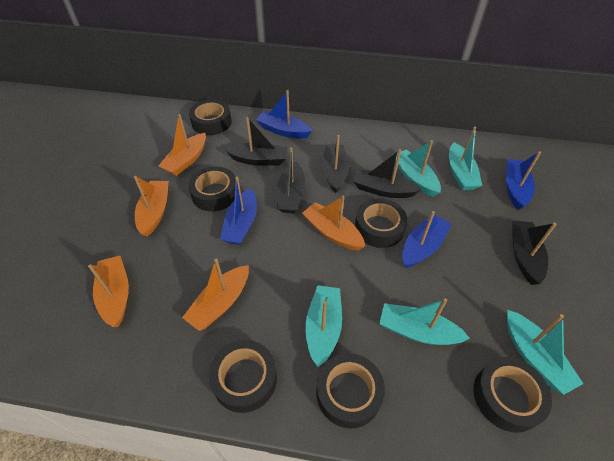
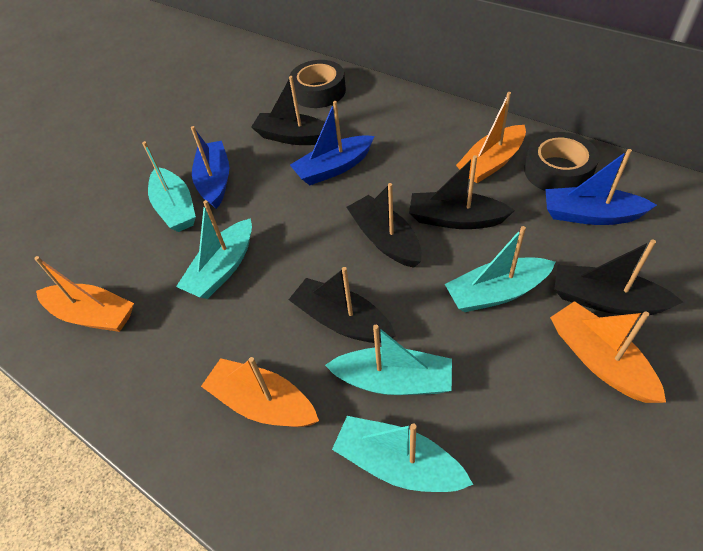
black tape: 6 -> 2
blue boat: 4 -> 3
orange boat: 5 -> 4

